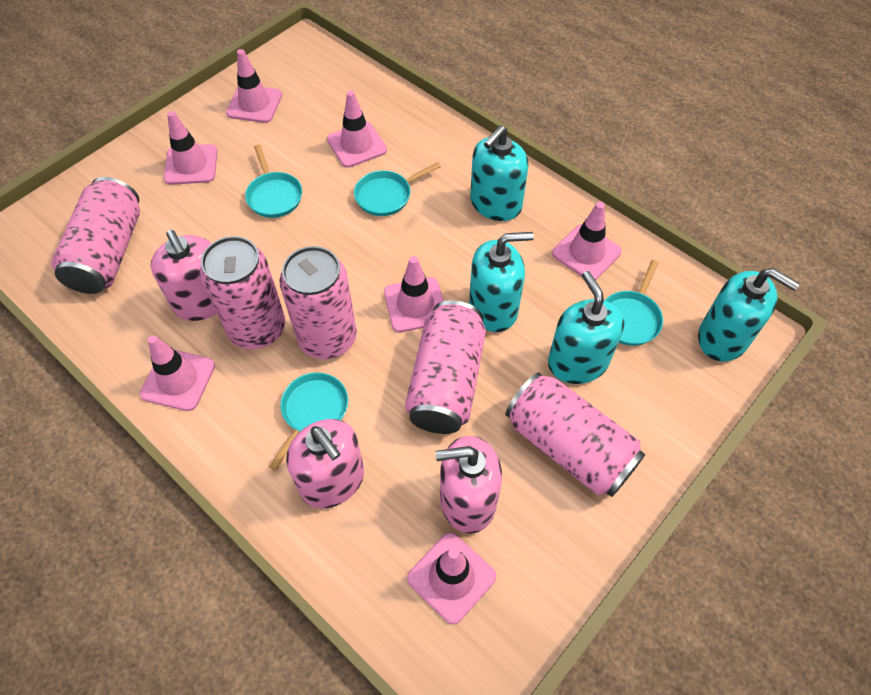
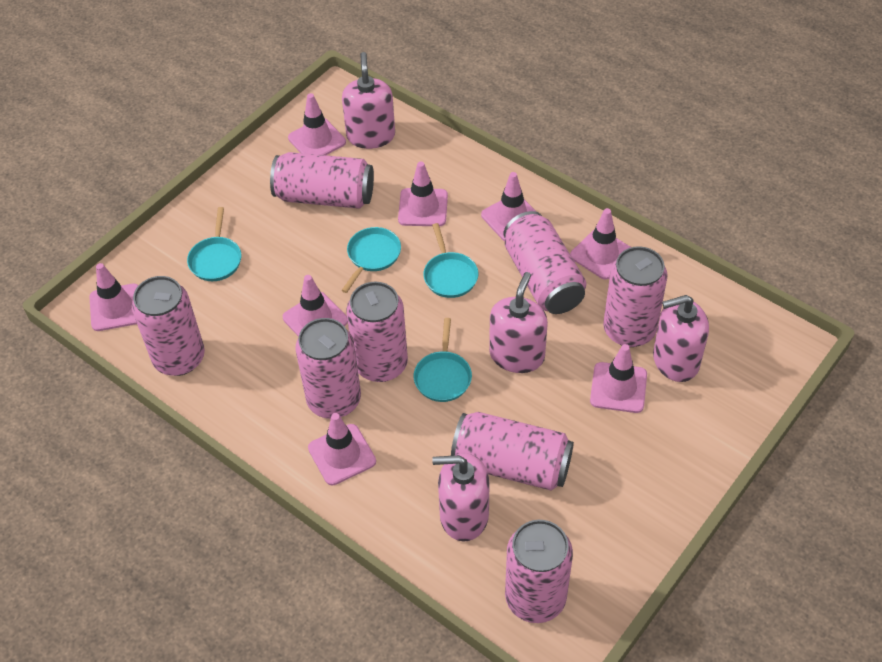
pink can: 5 -> 8
pink soap dispenser: 3 -> 4
pink traffic cone: 7 -> 8
turquoise soap dispenser: 4 -> 0

